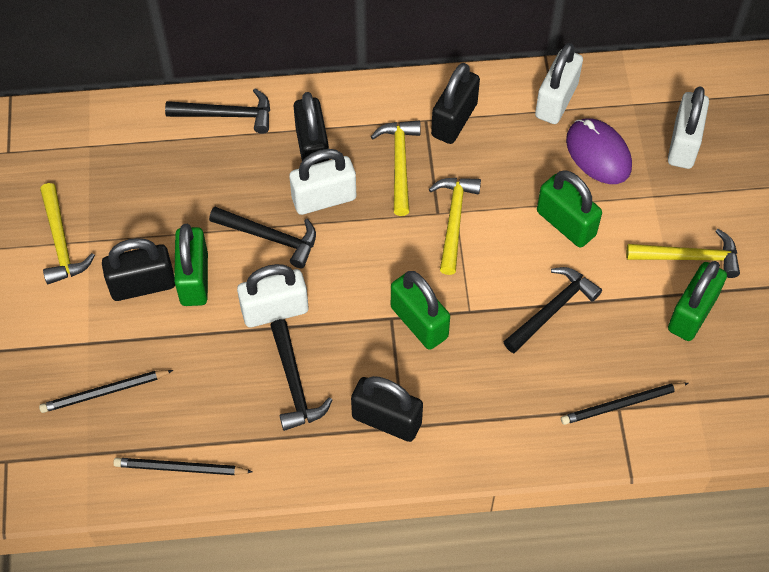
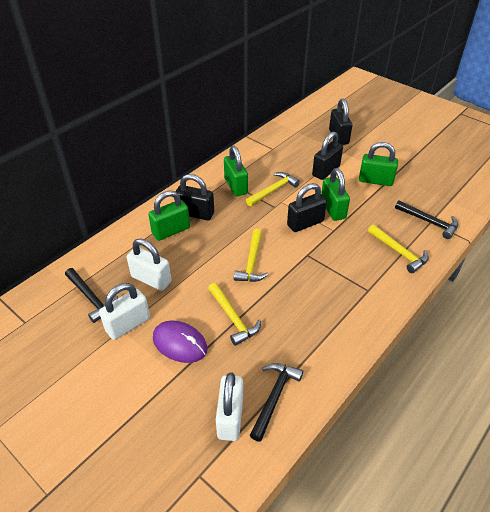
black hammer: 4 -> 3
black pencil: 3 -> 0
white padlock: 4 -> 3

